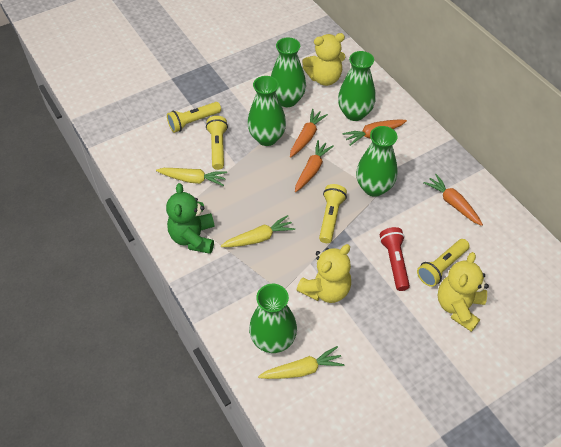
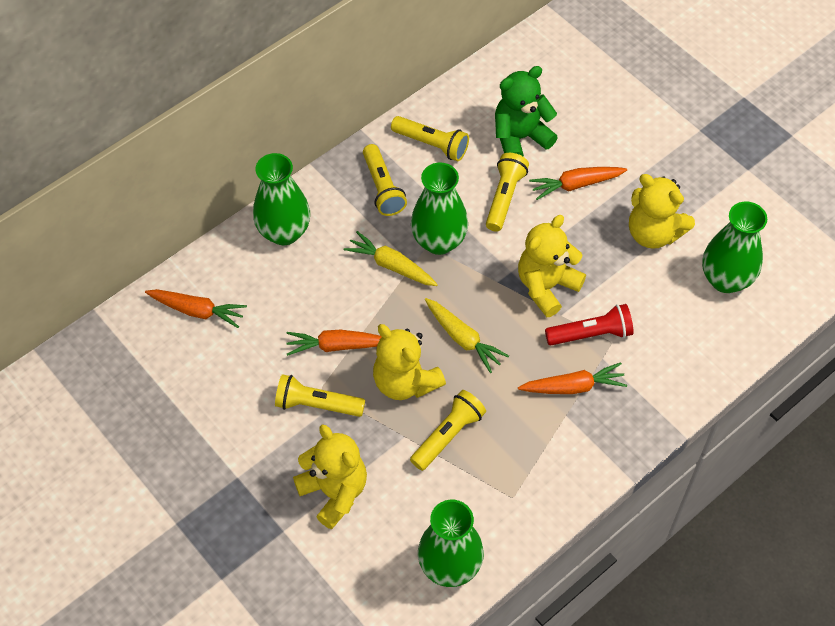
green vase: 5 -> 4
yellow carrot: 3 -> 2
yellow flashlight: 4 -> 5
yellow teddy bear: 3 -> 4

